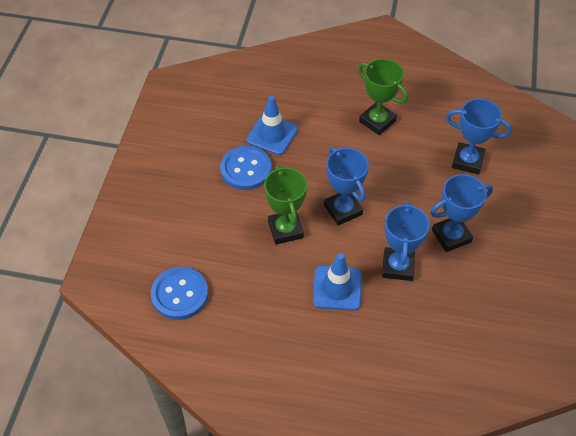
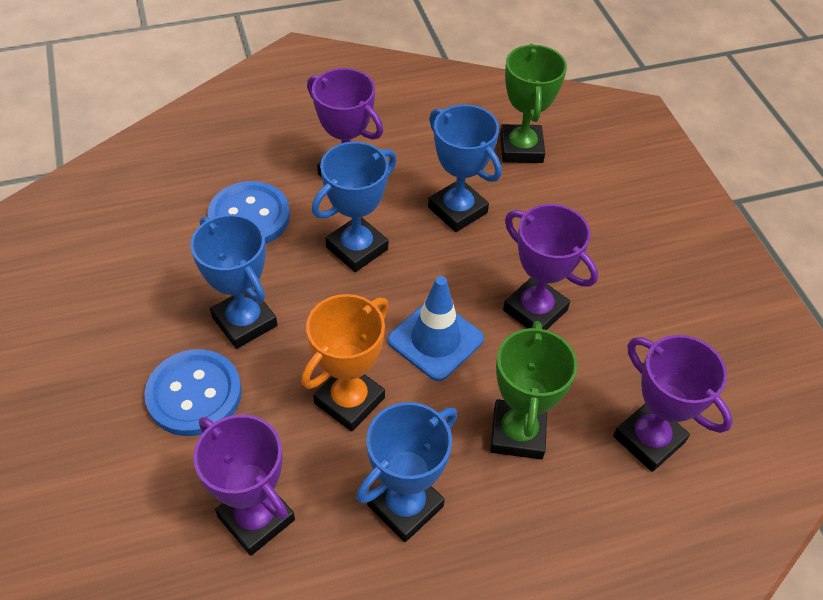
blue traffic cone: 2 -> 1
orange trophy: 0 -> 1
purple trophy: 0 -> 4

